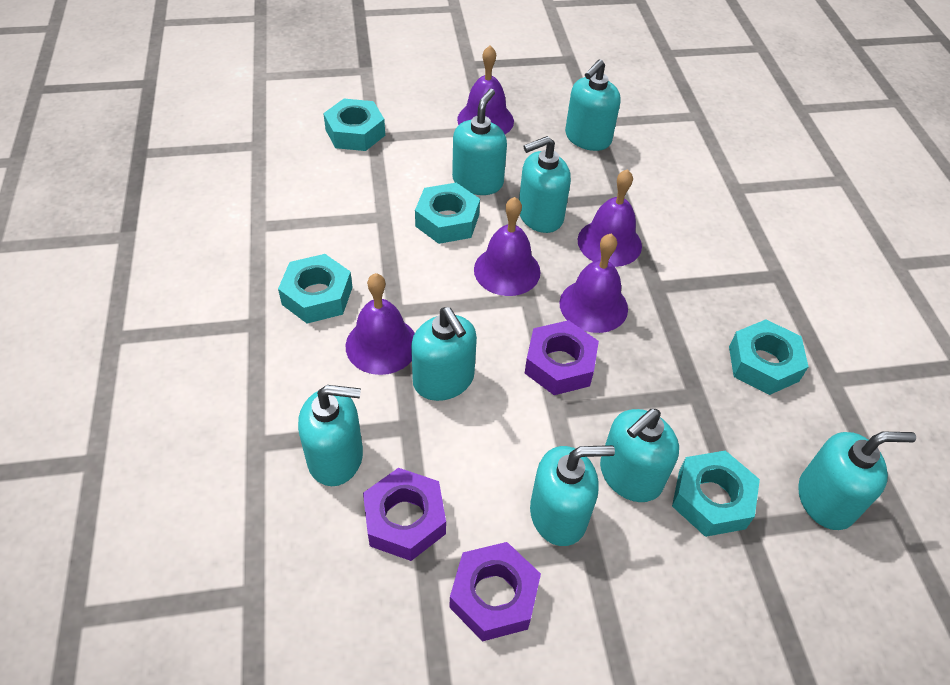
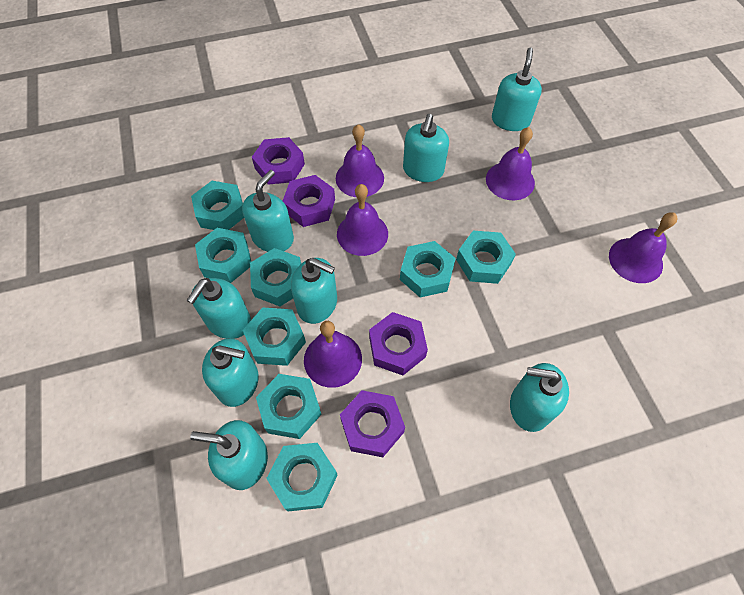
purple nut: 3 -> 4
turquoise nut: 5 -> 8

